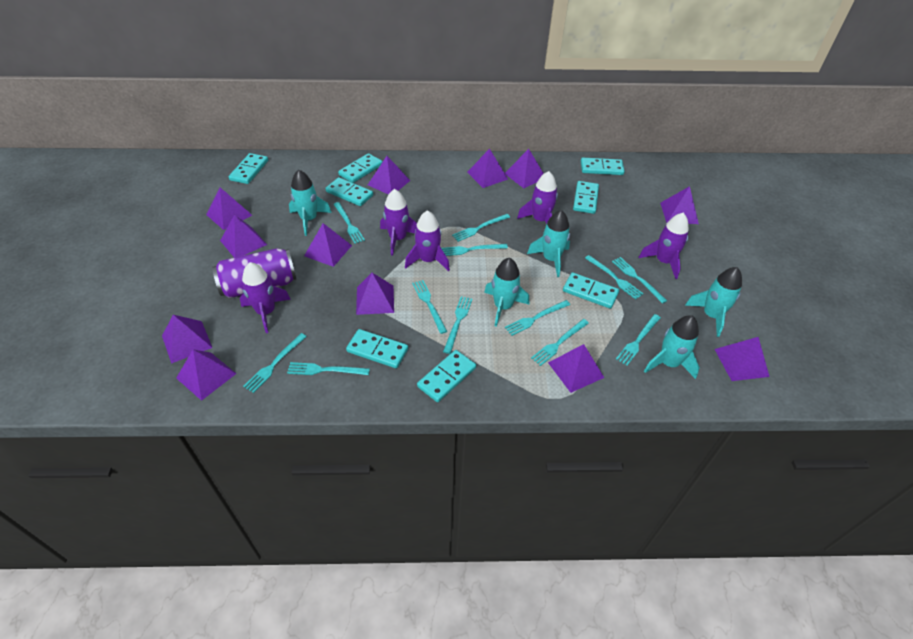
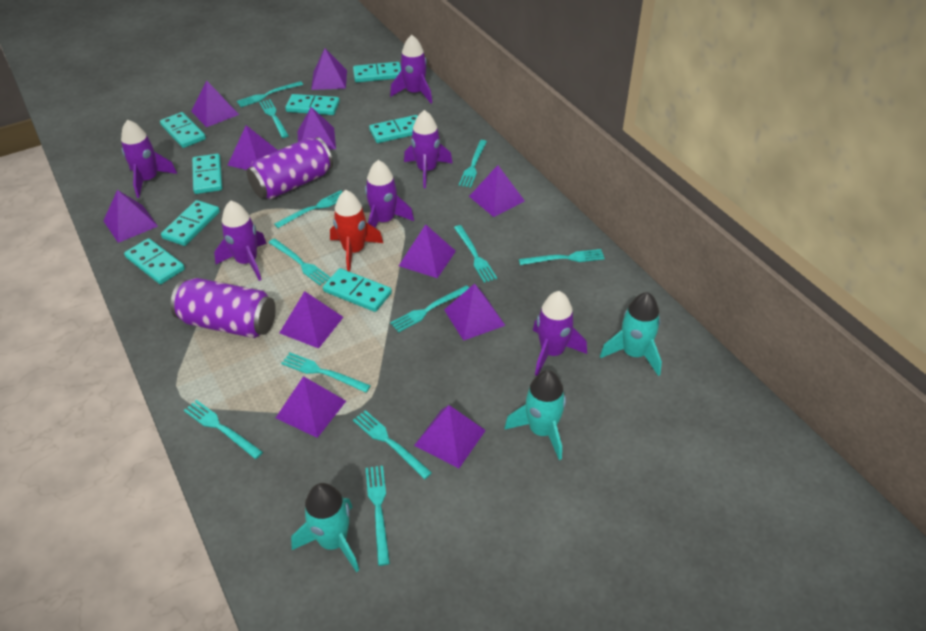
purple can: 1 -> 2
purple pyramid: 12 -> 11
purple rocket: 5 -> 6
red rocket: 0 -> 1
turquoise rocket: 5 -> 3

